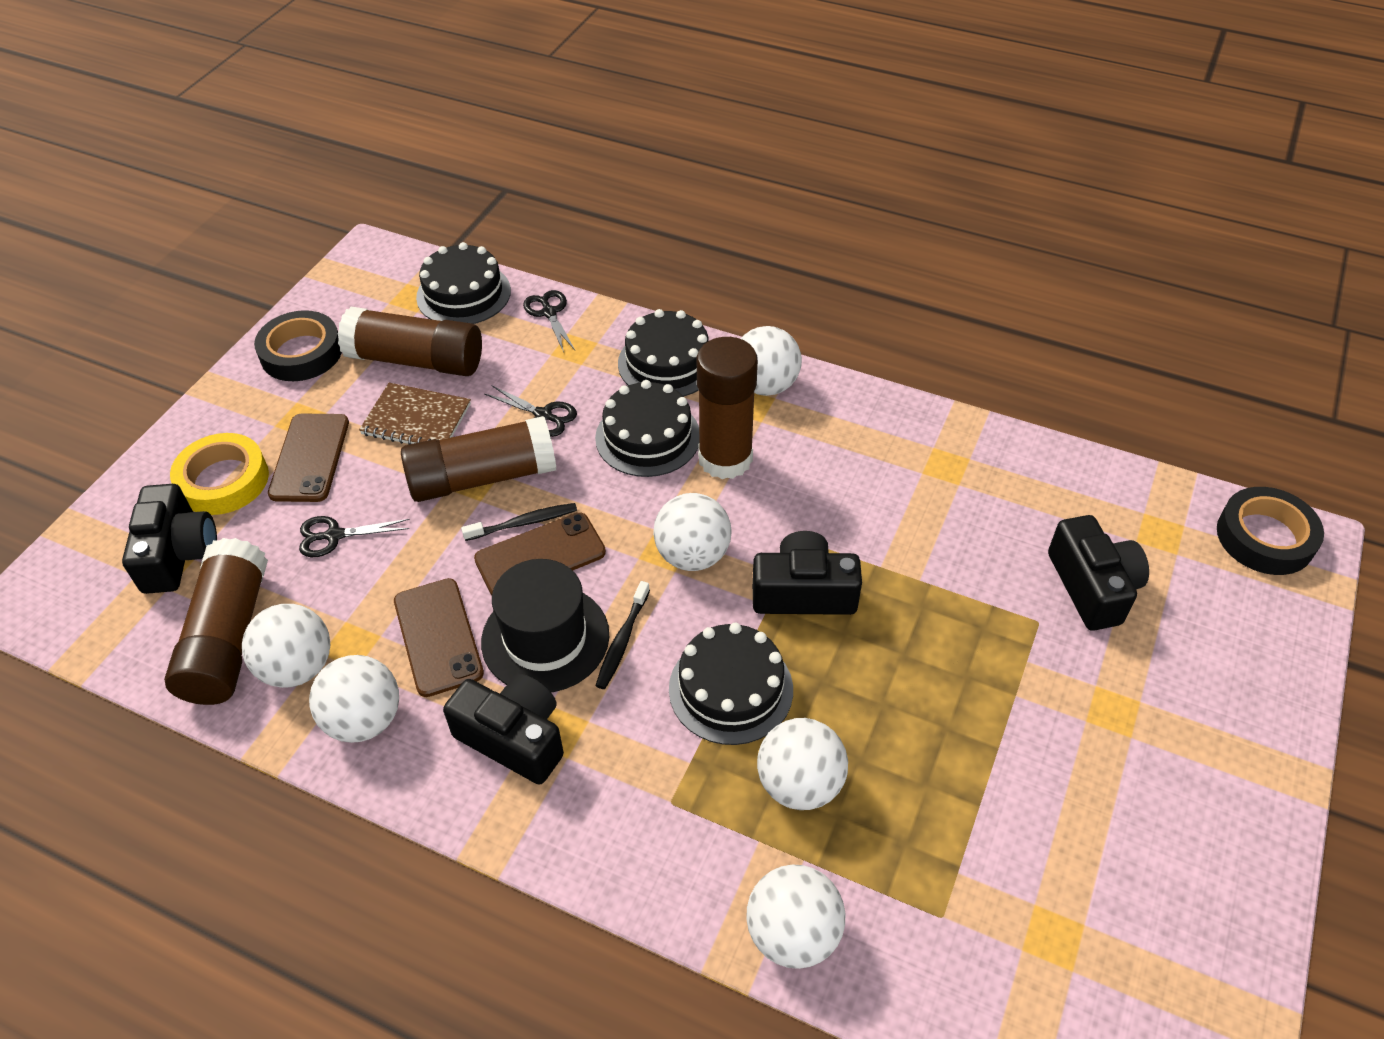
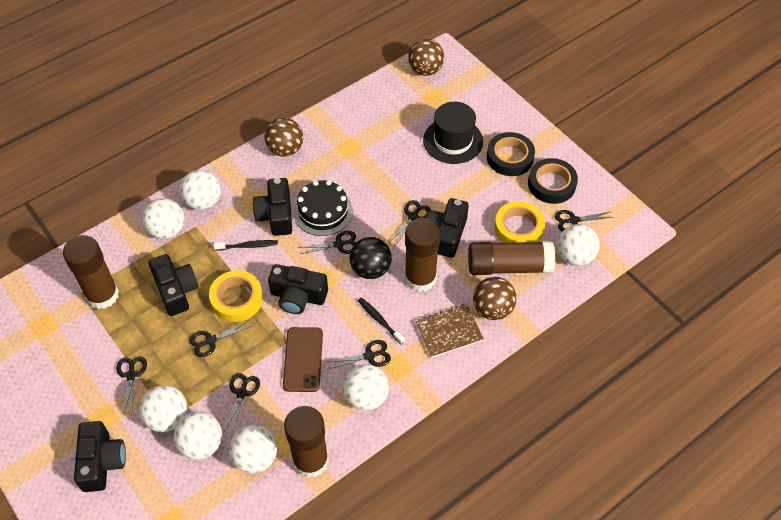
black ball: 0 -> 1
black cake: 4 -> 1
black camera: 4 -> 5
black scissors: 3 -> 7
brown ball: 0 -> 3
brown phone: 3 -> 1
white ball: 6 -> 7
yellow tape: 1 -> 2

